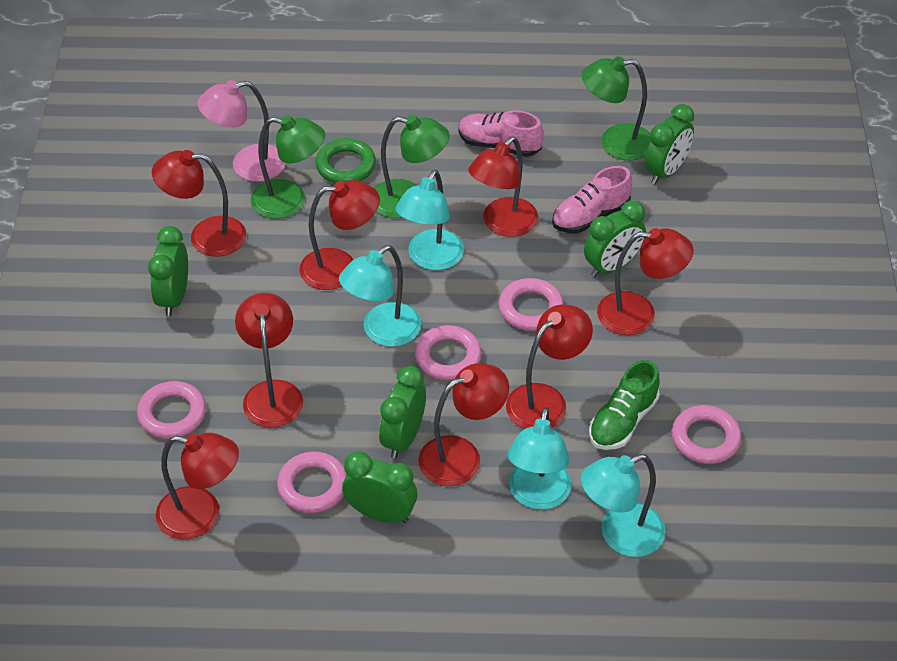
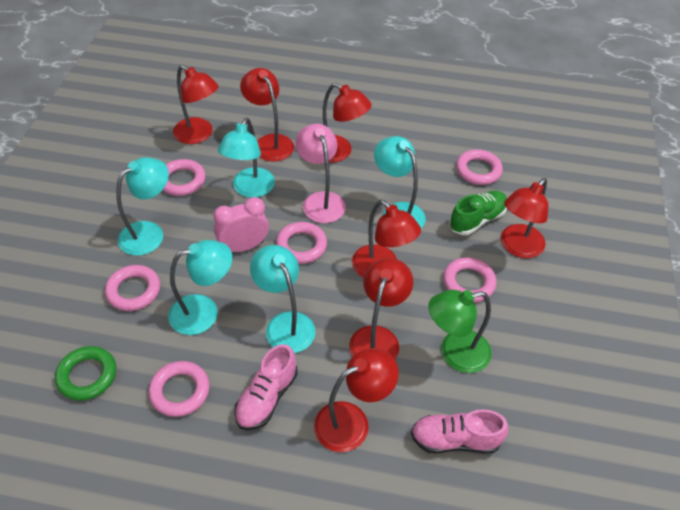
green clock: 5 -> 0
green lamp: 3 -> 1
pink clock: 0 -> 1
pink ring: 5 -> 6
red lamp: 8 -> 7
turquoise lamp: 4 -> 5

